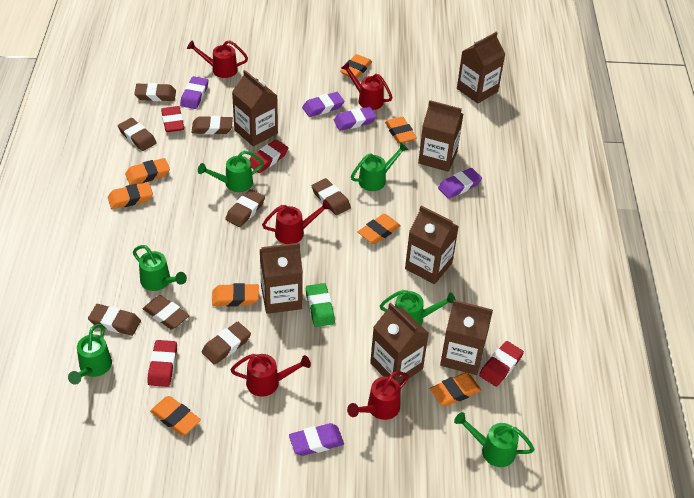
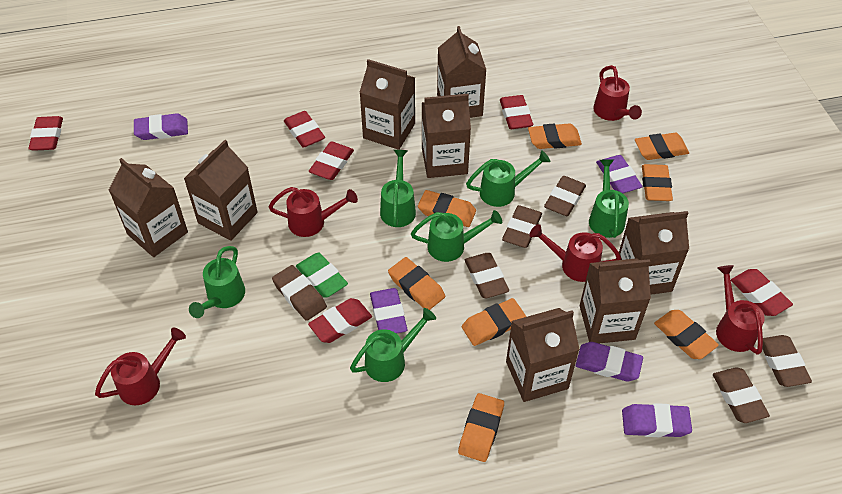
brown carton: 7 -> 8
brown eraser: 8 -> 6
red eraser: 4 -> 6

